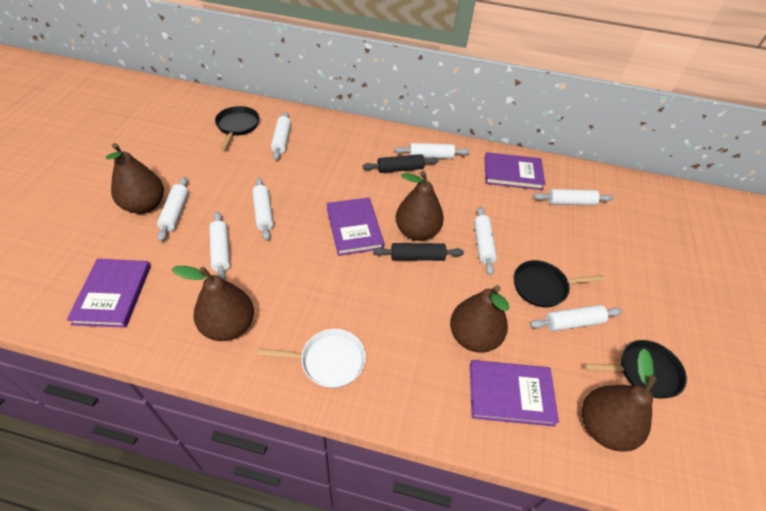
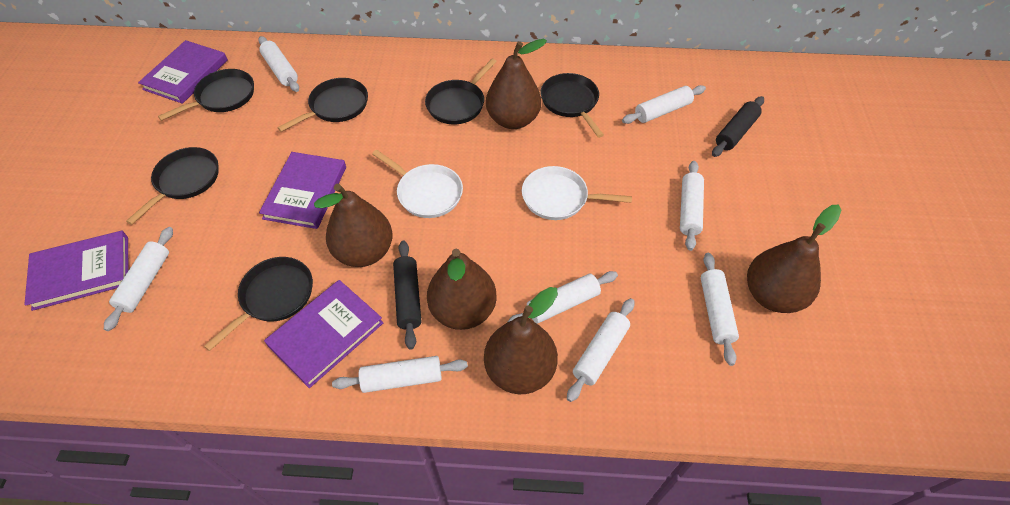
black pan: 3 -> 6
white pan: 1 -> 2

